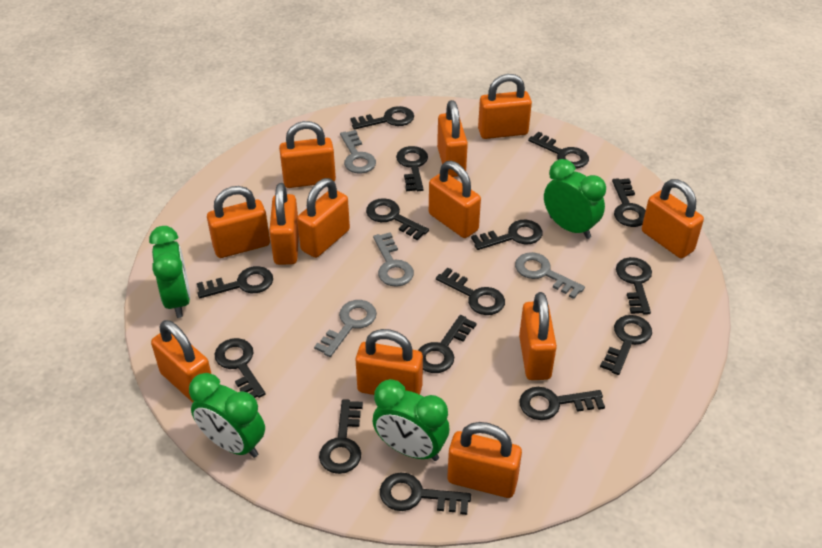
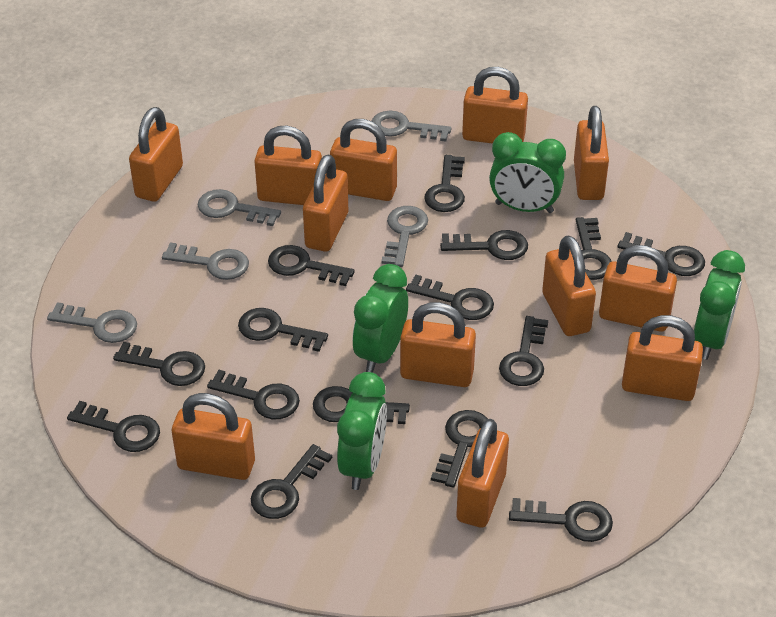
grey key: 4 -> 5

